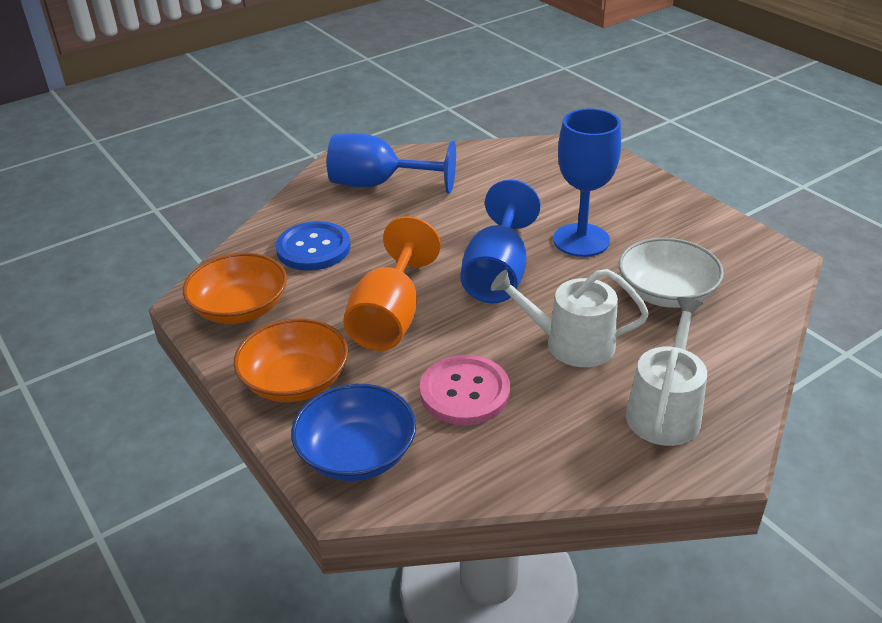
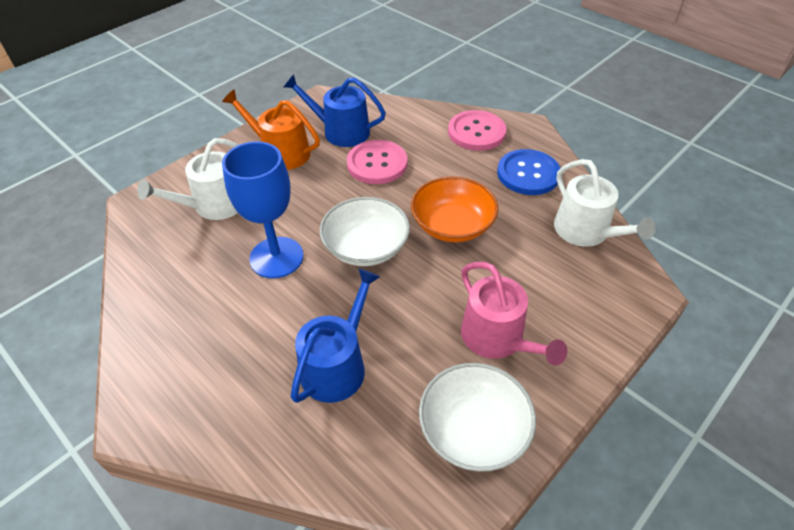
blue bowl: 1 -> 0
blue goblet: 3 -> 1
blue watering can: 0 -> 2
orange bowl: 2 -> 1
orange goblet: 1 -> 0
orange watering can: 0 -> 1
pink button: 1 -> 2
pink watering can: 0 -> 1
white bowl: 1 -> 2

